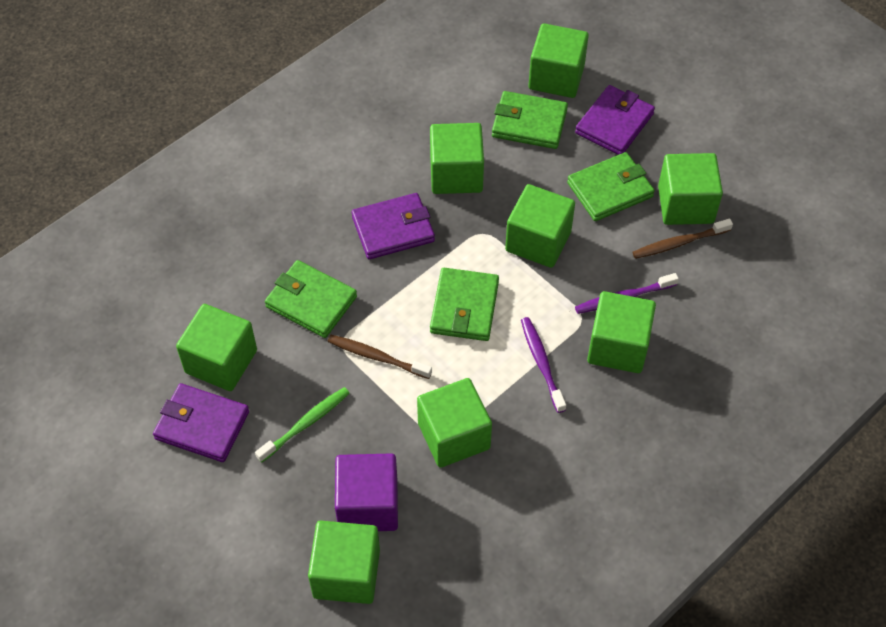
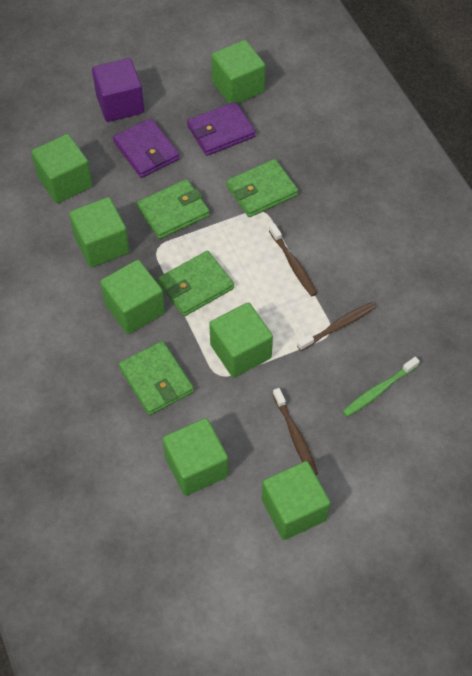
brown toothbrush: 2 -> 3
green cube: 8 -> 7
purple toothbrush: 2 -> 0
purple wallet: 3 -> 2

